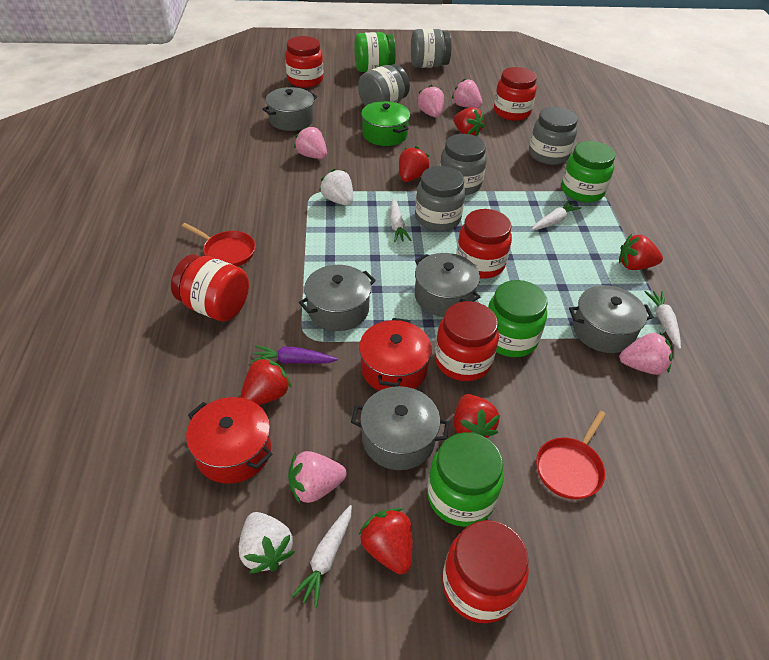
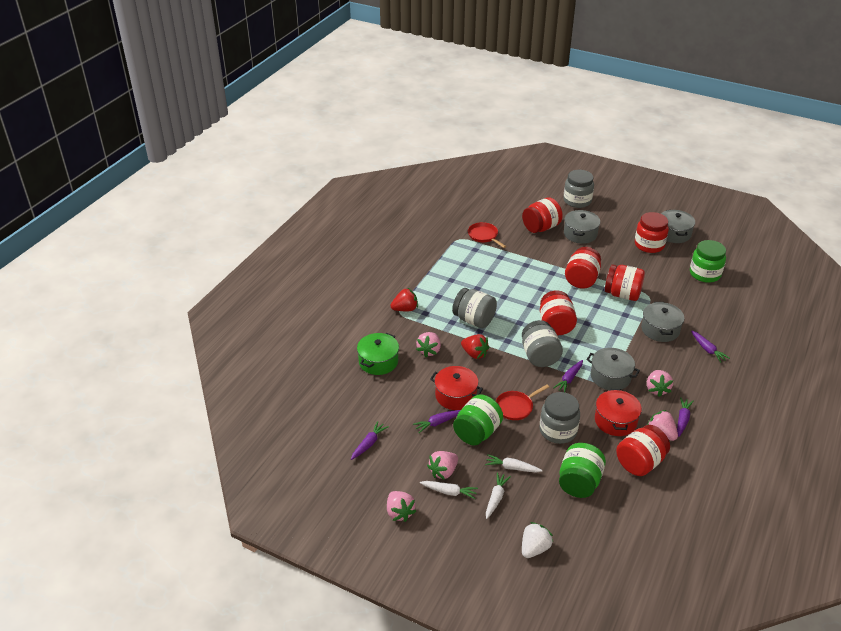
green jar: 4 -> 3
grey jar: 5 -> 4
grey pot: 5 -> 4
purple carrot: 1 -> 5
red strawberry: 6 -> 2
white carrot: 4 -> 3
white strawberry: 2 -> 1

